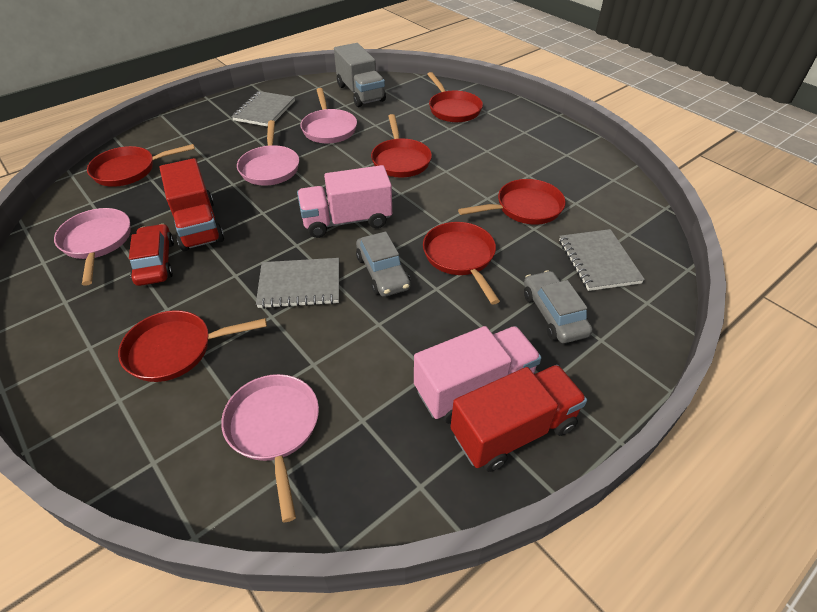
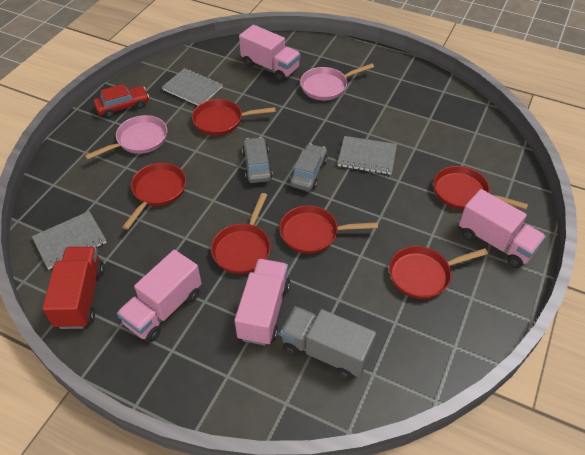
pink pan: 4 -> 2
pink truck: 2 -> 4
red truck: 2 -> 1

